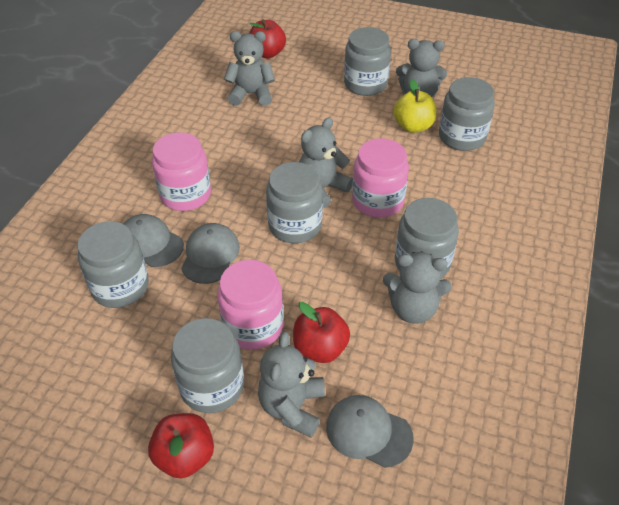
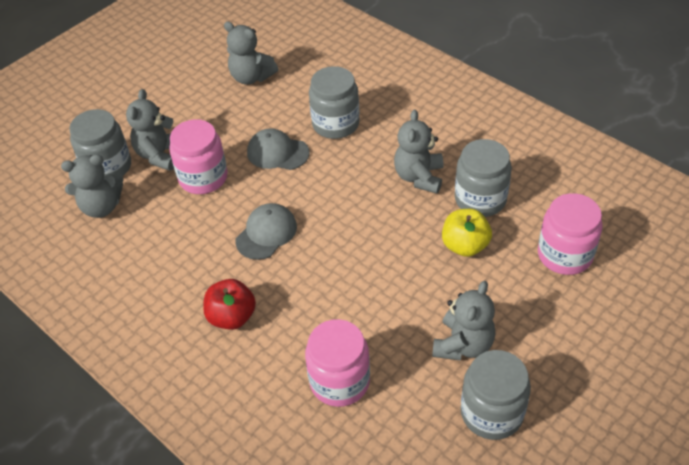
grey cap: 3 -> 2
grey jar: 6 -> 4
red apple: 3 -> 1

